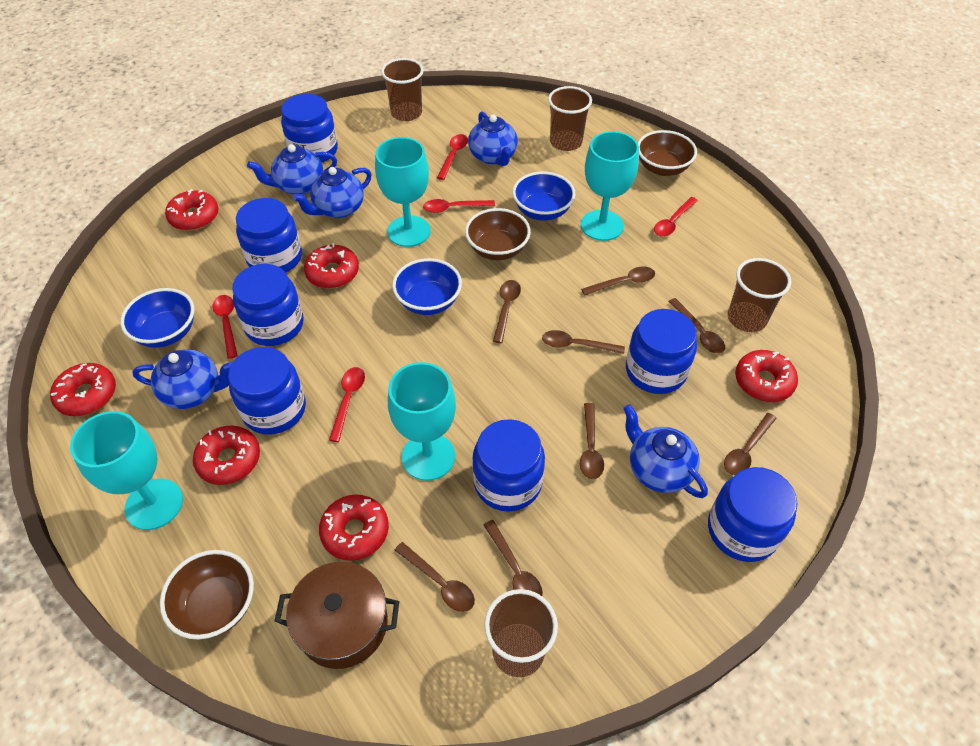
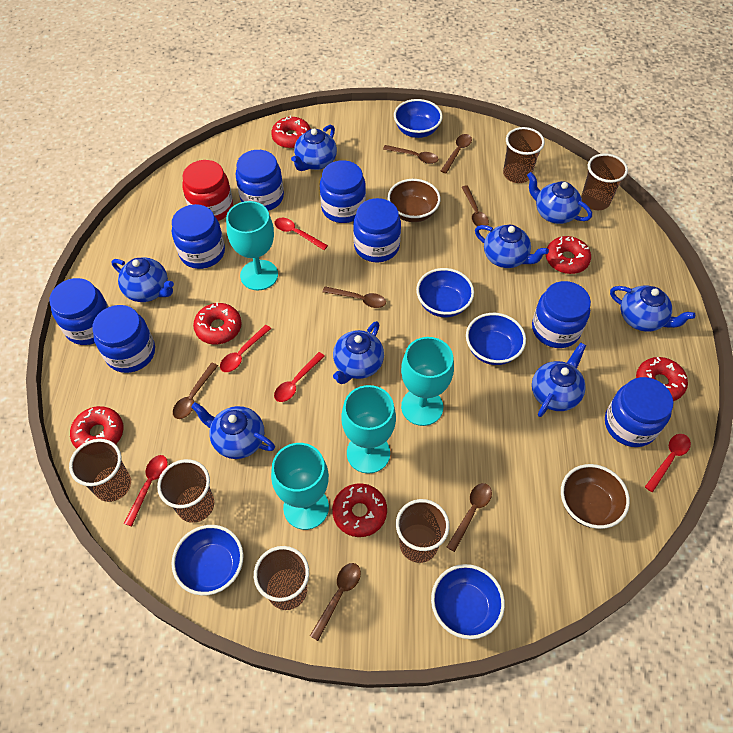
blue bowl: 3 -> 5
blue jar: 7 -> 8
blue teapot: 5 -> 8
brown bowl: 3 -> 2
brown cup: 4 -> 6
brown pot: 1 -> 0
brown spoon: 8 -> 7
red jar: 0 -> 1

